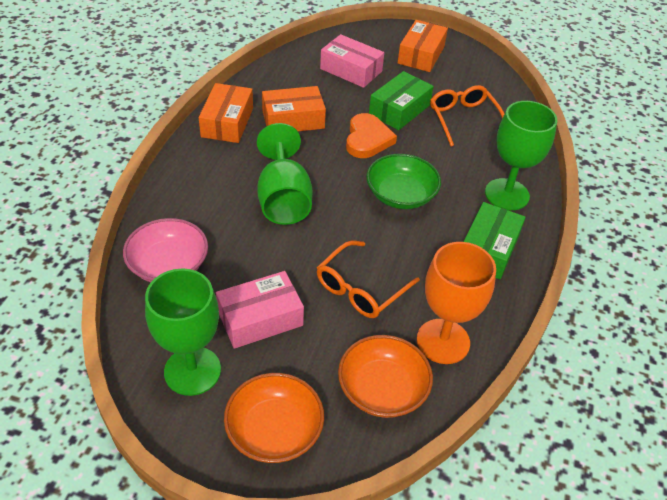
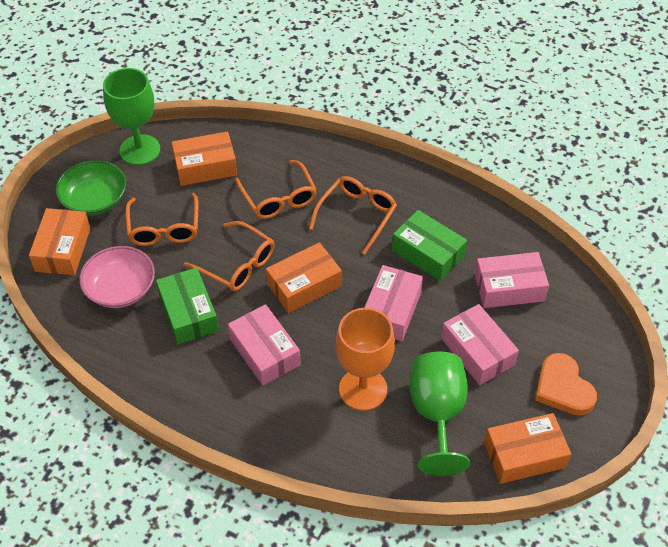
green goblet: 3 -> 2
orange bowl: 2 -> 0
orange box: 3 -> 4
orange glasses: 2 -> 4
pink box: 2 -> 4

